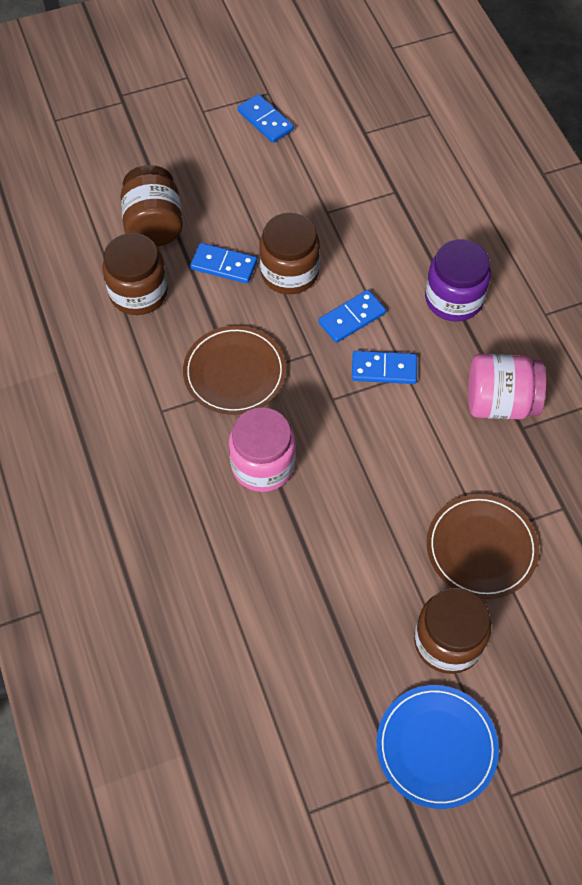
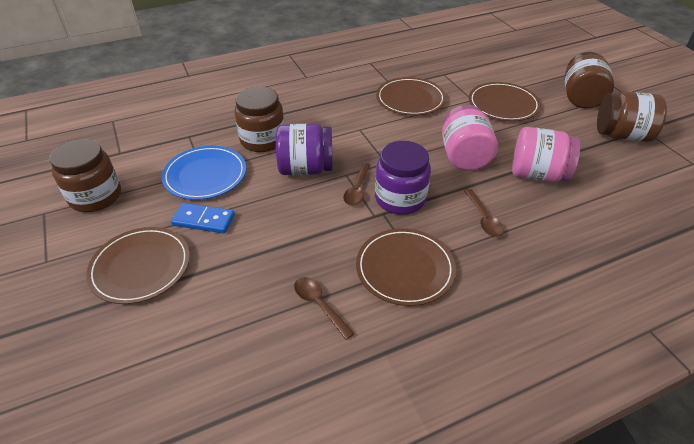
blue domino: 4 -> 1
brown plate: 2 -> 4
brown spoon: 0 -> 3
purple jar: 1 -> 2

